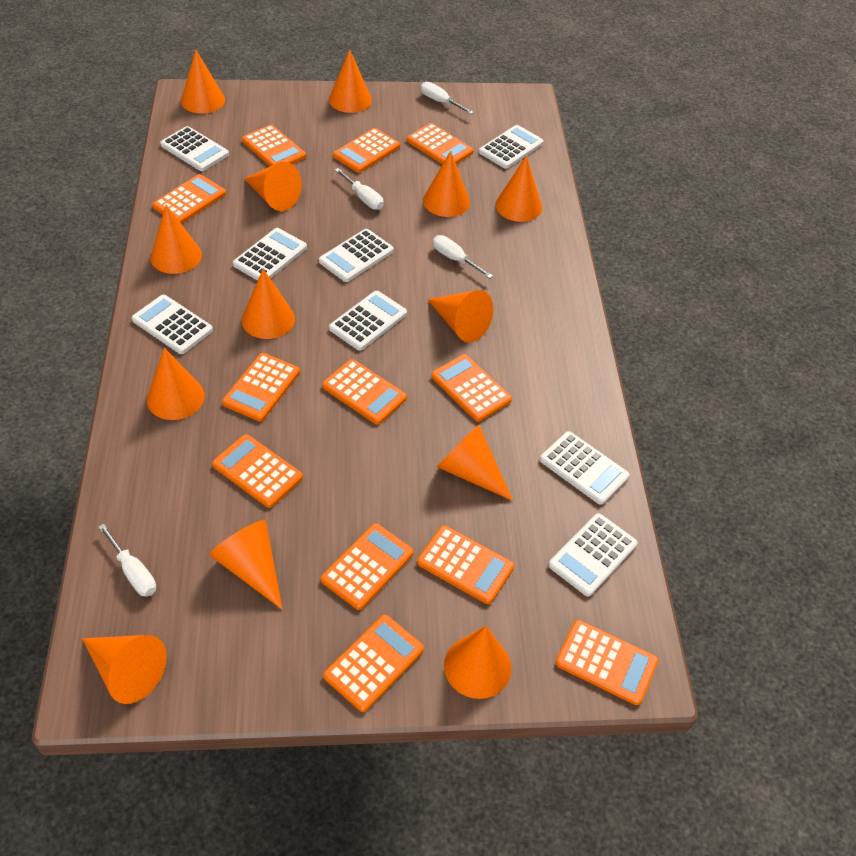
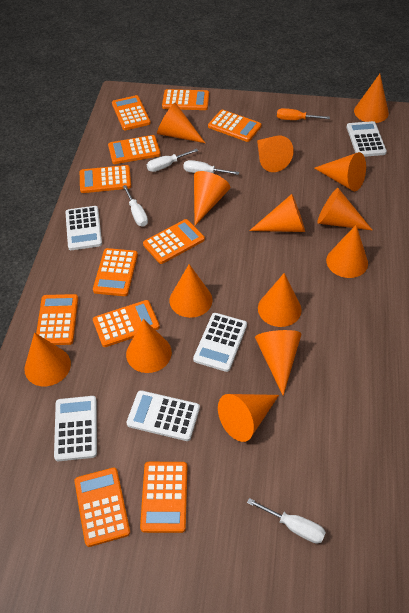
orange calculator: 12 -> 11
orange cone: 13 -> 14
orange screwdriver: 0 -> 1
white calculator: 8 -> 5

